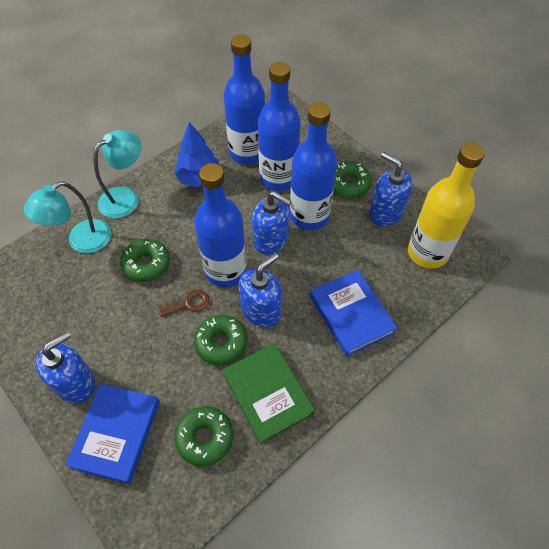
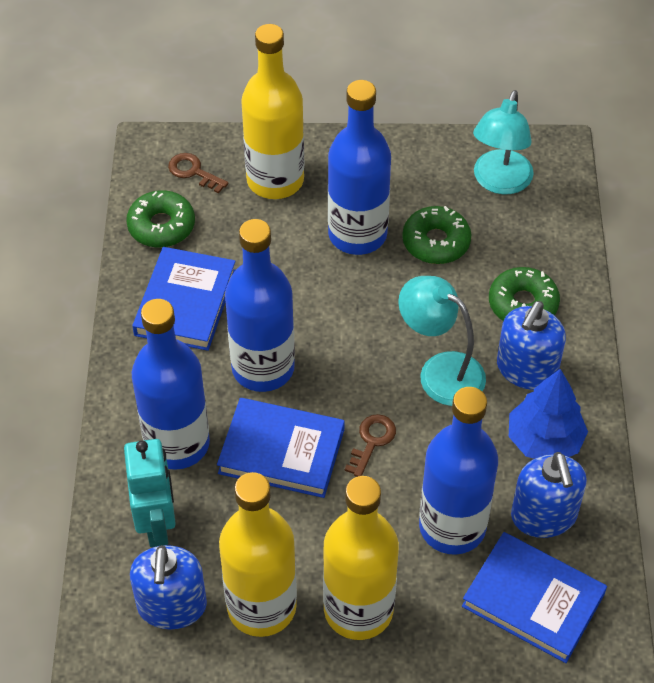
blue book: 2 -> 3
blue soap dispenser: 4 -> 3
brown key: 1 -> 2
green book: 1 -> 0
green donut: 4 -> 3
turquoise robot: 0 -> 1
yellow bottle: 1 -> 3

